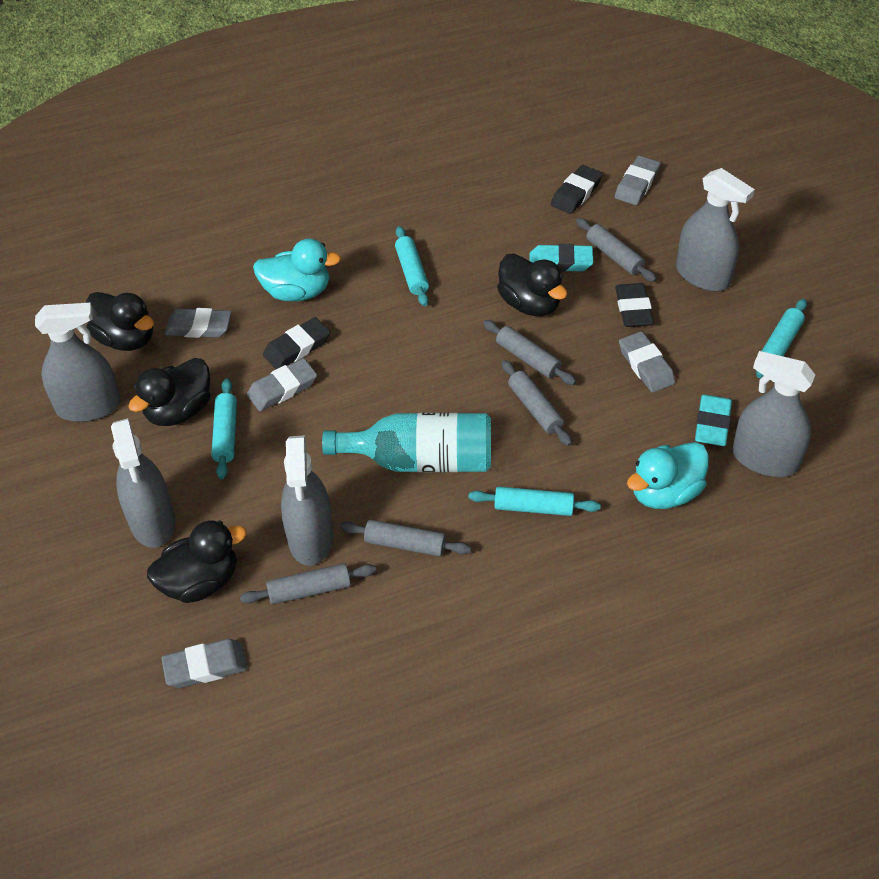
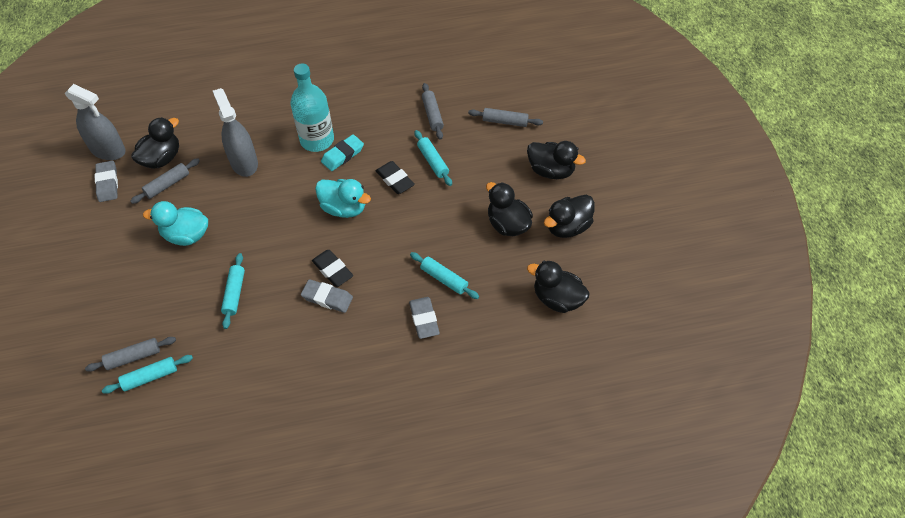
black duck: 4 -> 5
black eraser: 3 -> 2
grey eraser: 5 -> 3
grey rolling pin: 5 -> 4
grey spray bottle: 5 -> 2
turquoise eraser: 2 -> 1

